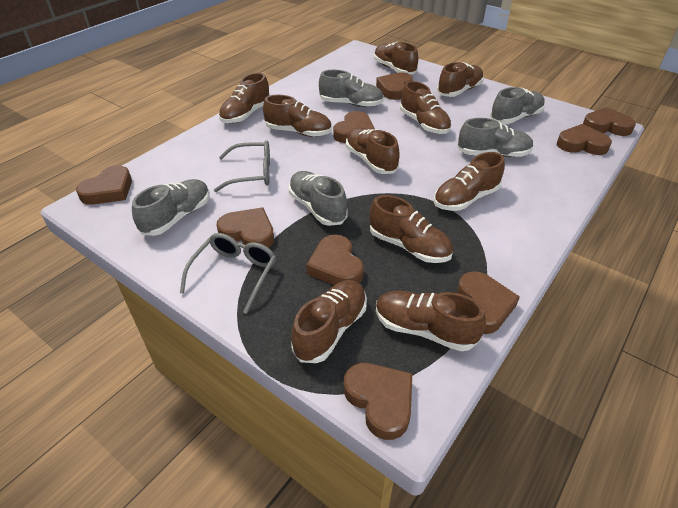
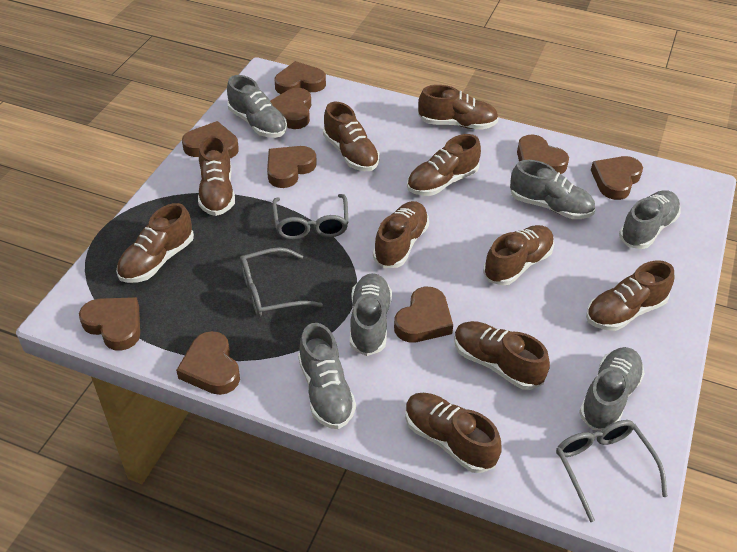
grey glasses: 2 -> 3
grey shoe: 5 -> 6

